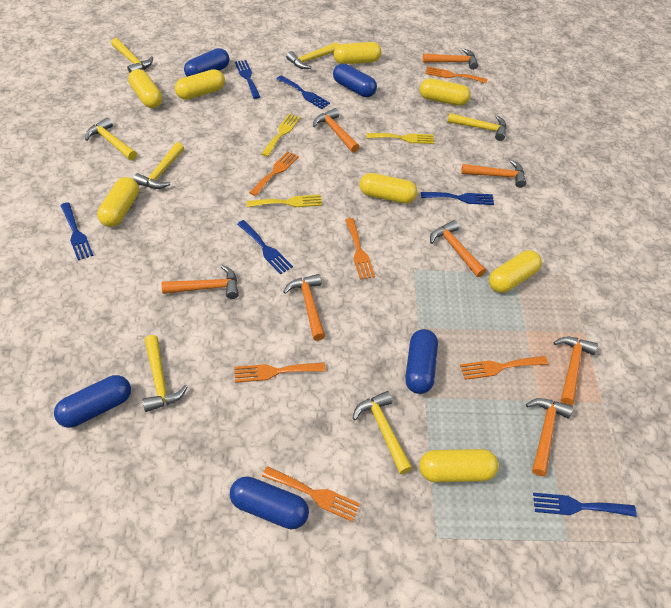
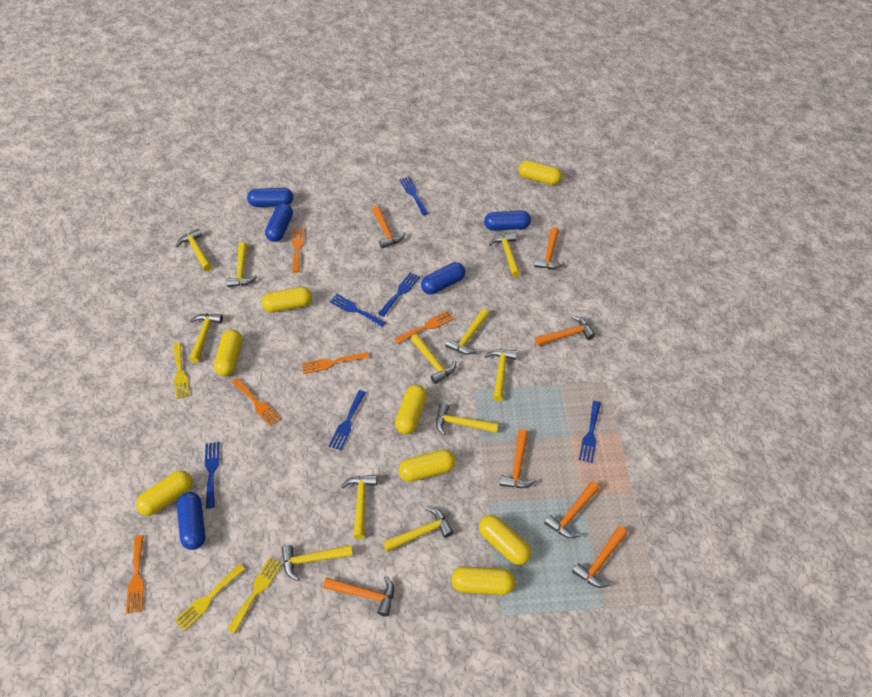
orange fork: 6 -> 5
orange hammer: 8 -> 7
yellow hammer: 7 -> 11

